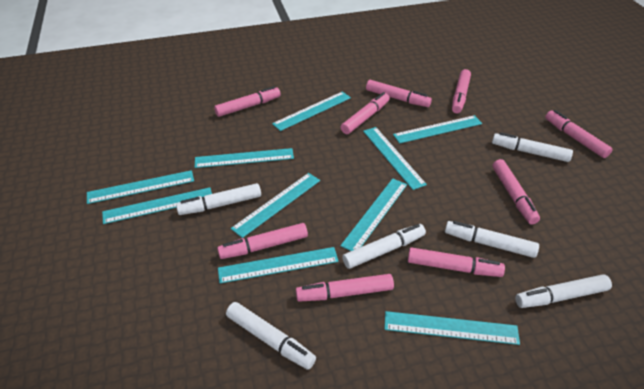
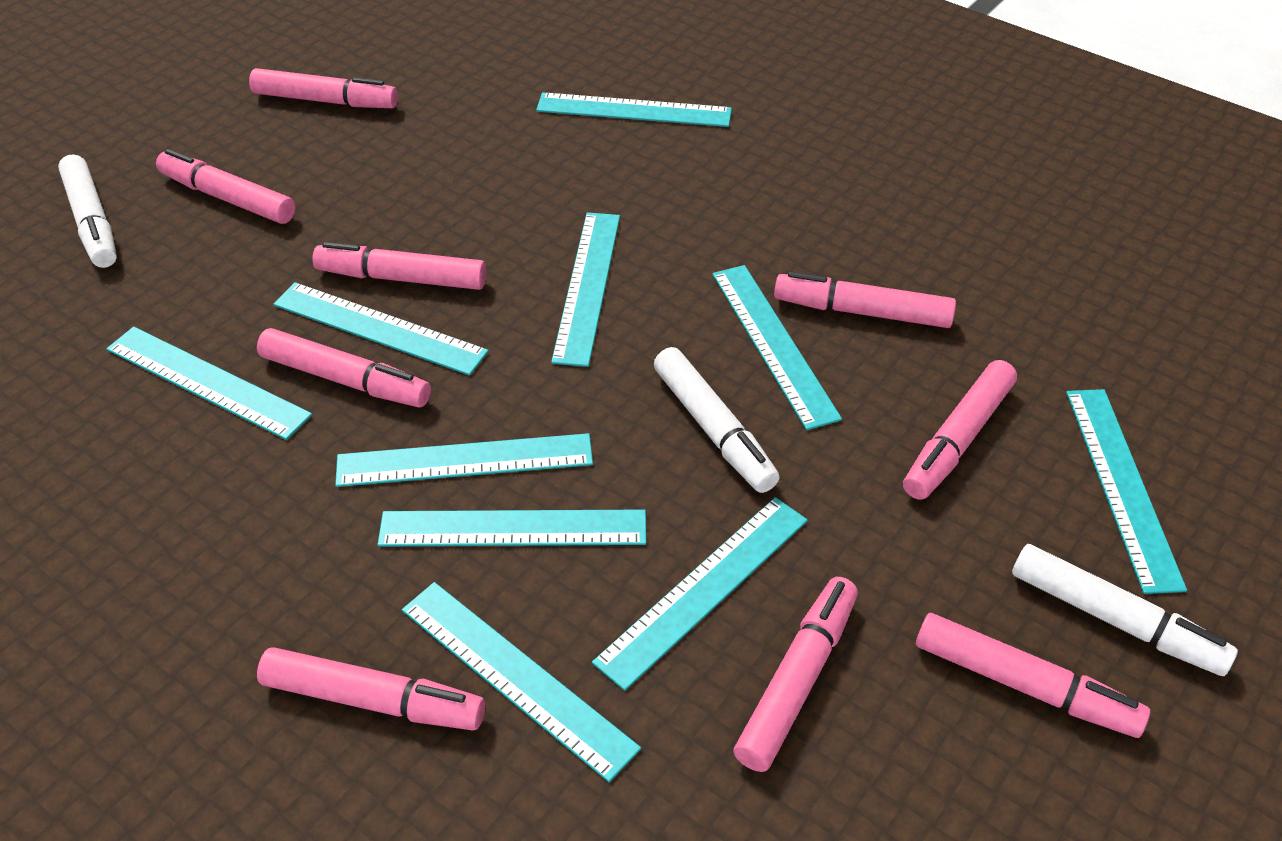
white marker: 6 -> 3

